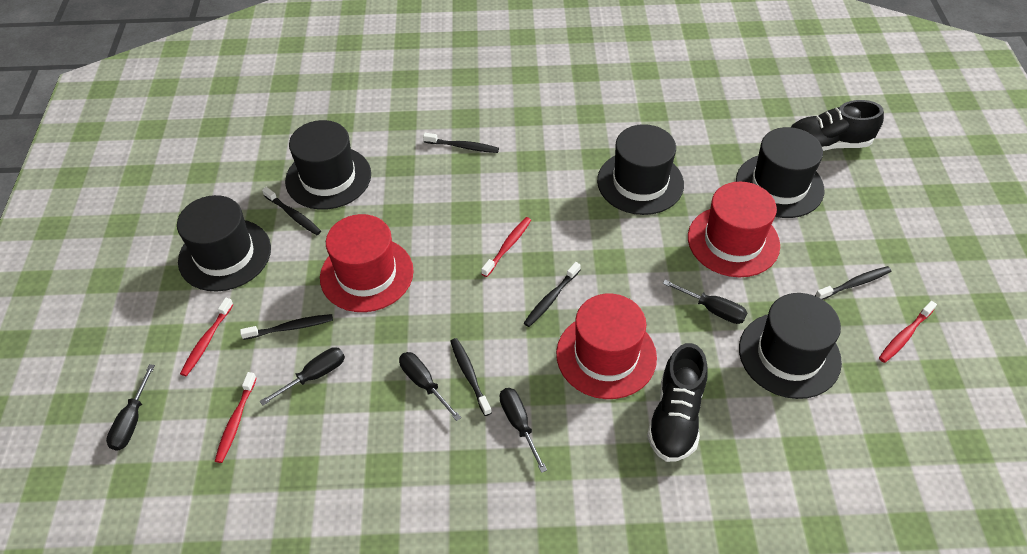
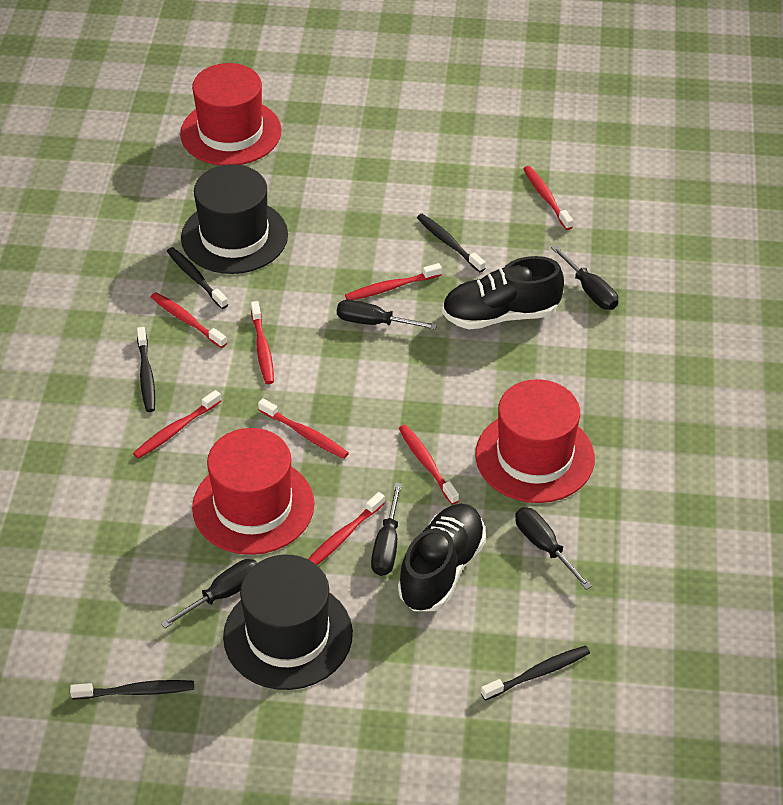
black hat: 5 -> 2
black toothbrush: 6 -> 5
red toothbrush: 4 -> 8

